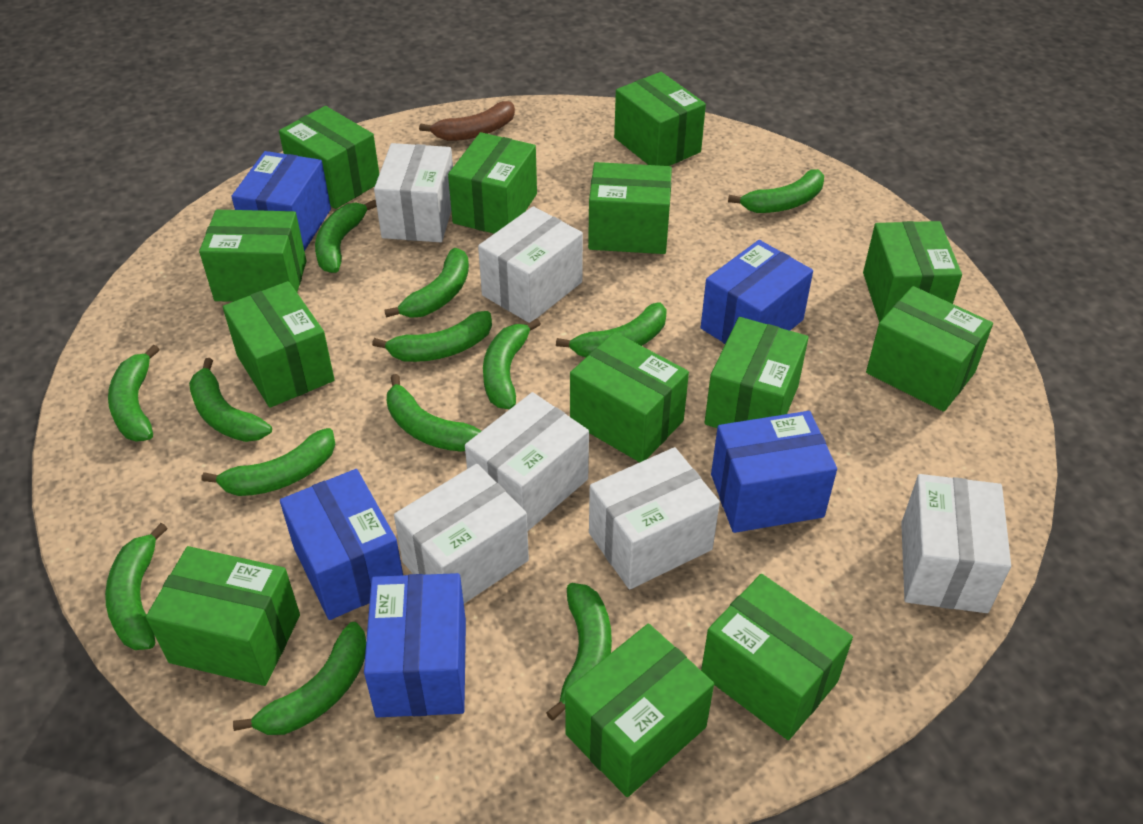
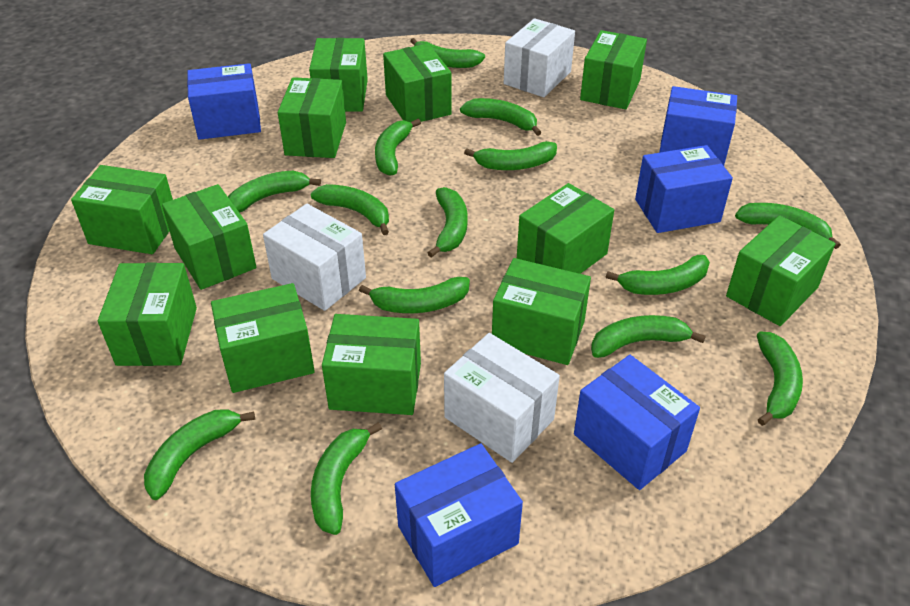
brown banana: 1 -> 0
green banana: 13 -> 14
green box: 13 -> 12
white box: 6 -> 3

